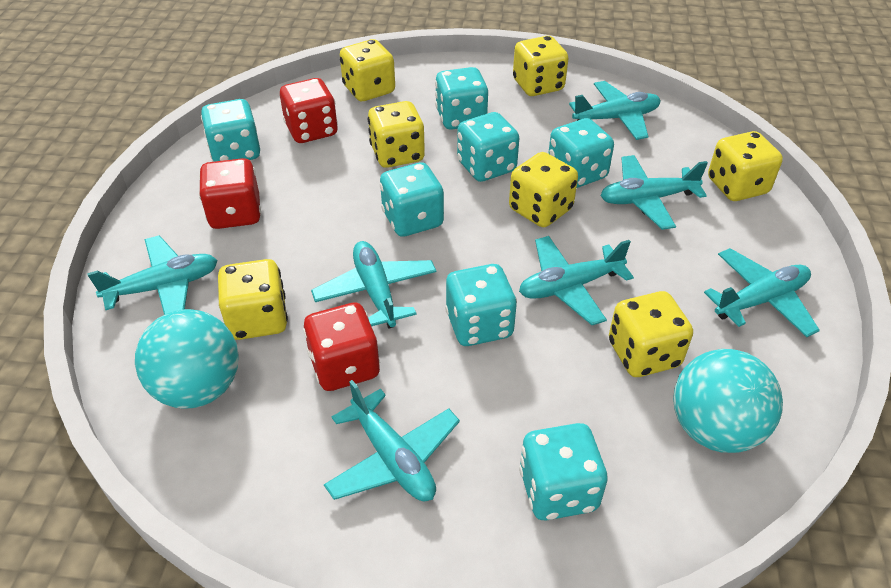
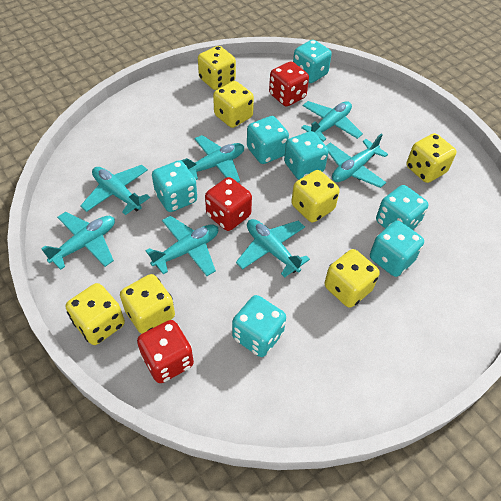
turquoise ball: 2 -> 0

